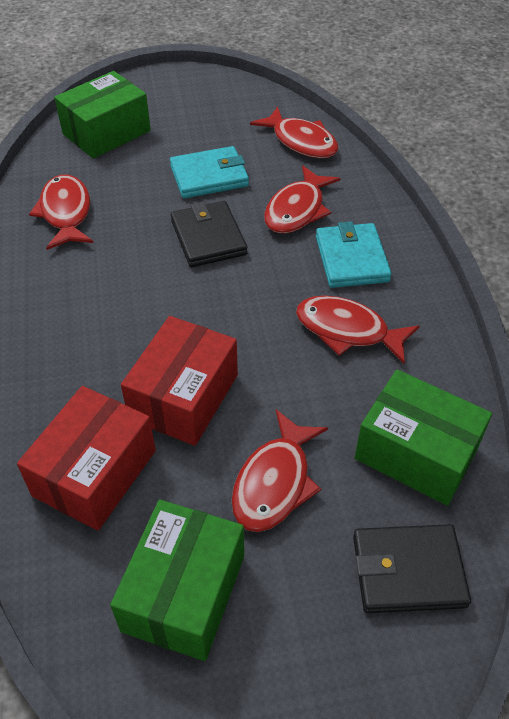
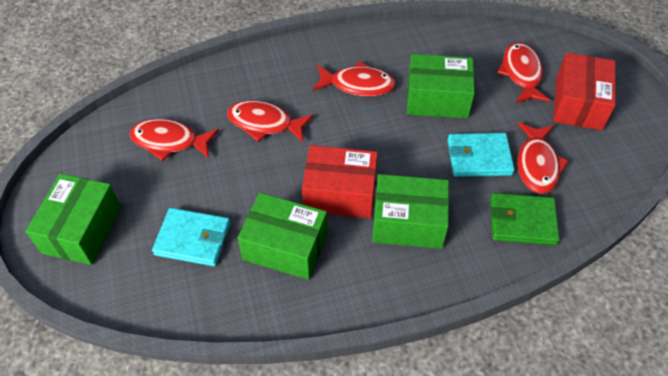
black wallet: 2 -> 0
green box: 3 -> 4
green wallet: 0 -> 1

